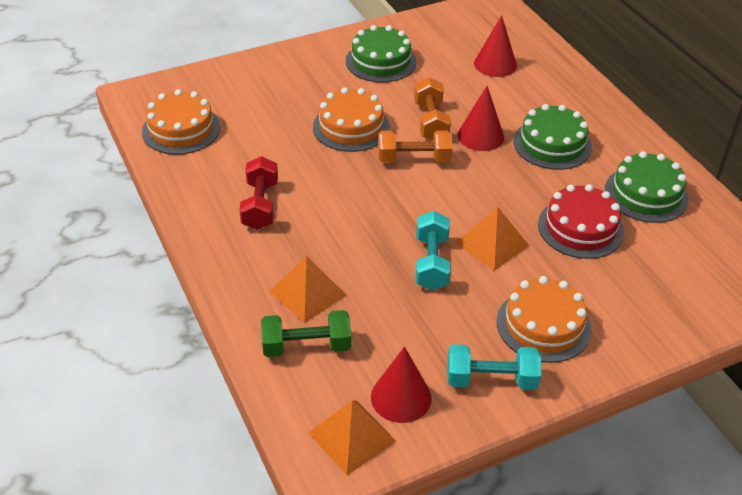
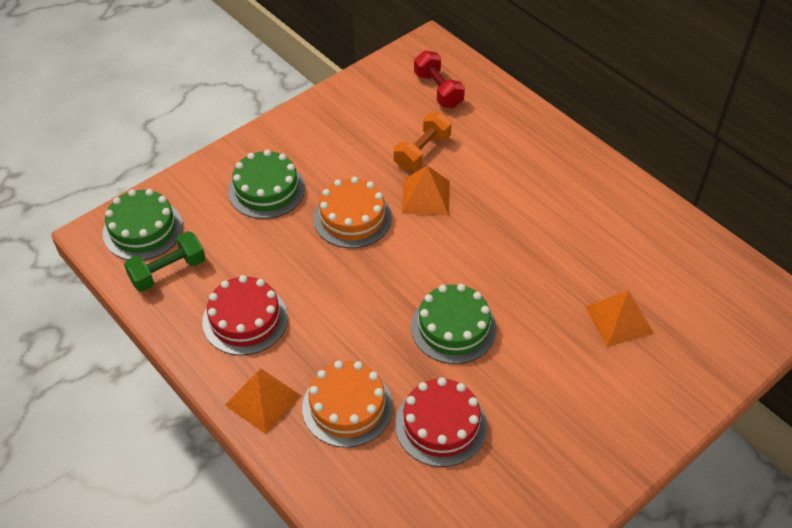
orange cake: 3 -> 2
orange dumbbell: 2 -> 1
red cake: 1 -> 2
red cone: 3 -> 0
turquoise dumbbell: 2 -> 0

